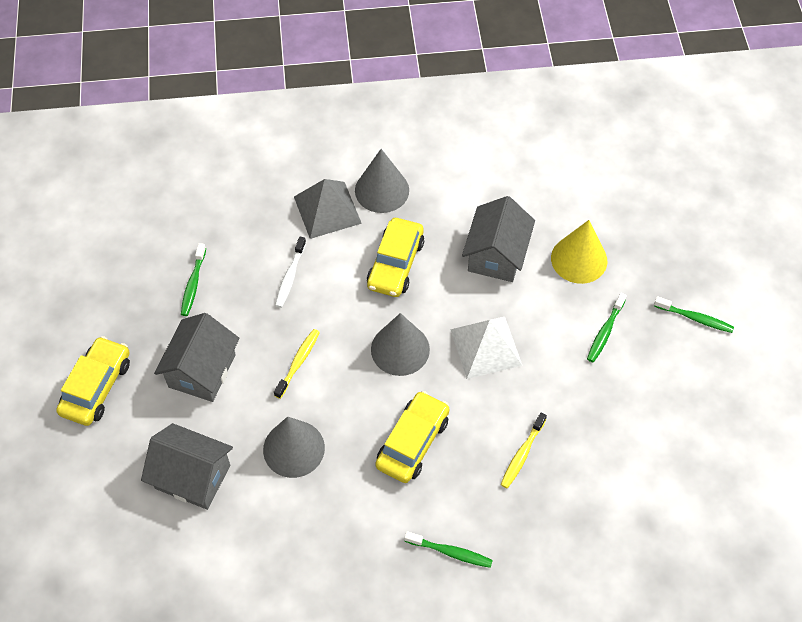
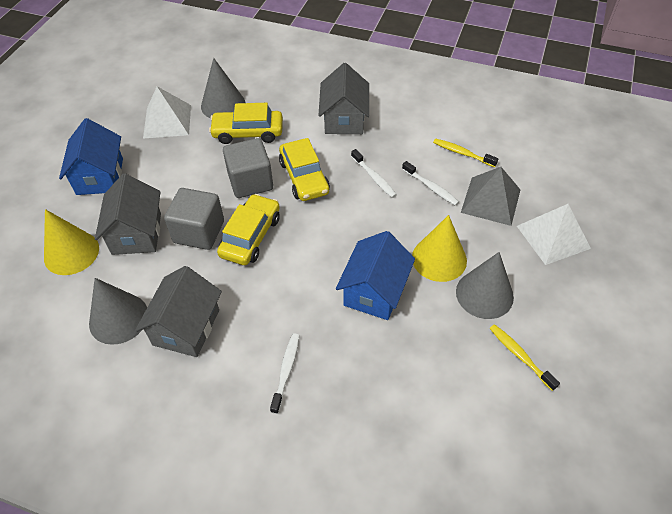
blue house: 0 -> 2
green toothbrush: 4 -> 0
grey cube: 0 -> 2
white pyramid: 1 -> 2
white toothbrush: 1 -> 3
yellow cone: 1 -> 2

